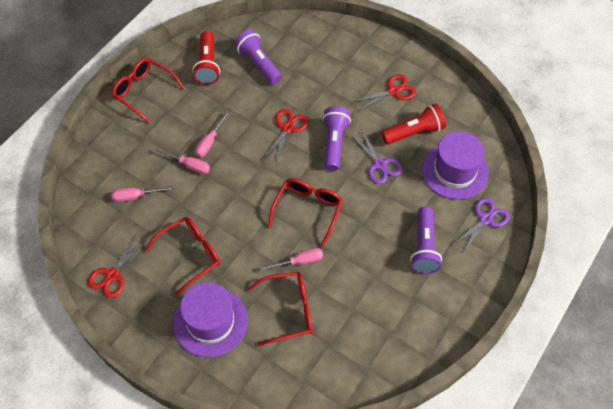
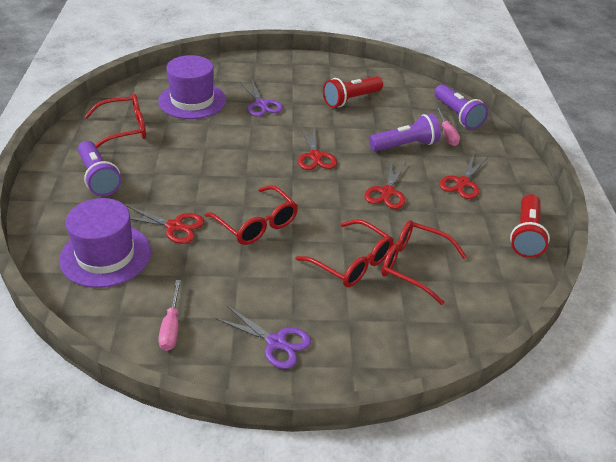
pink screwdriver: 4 -> 2
red scissors: 3 -> 4

